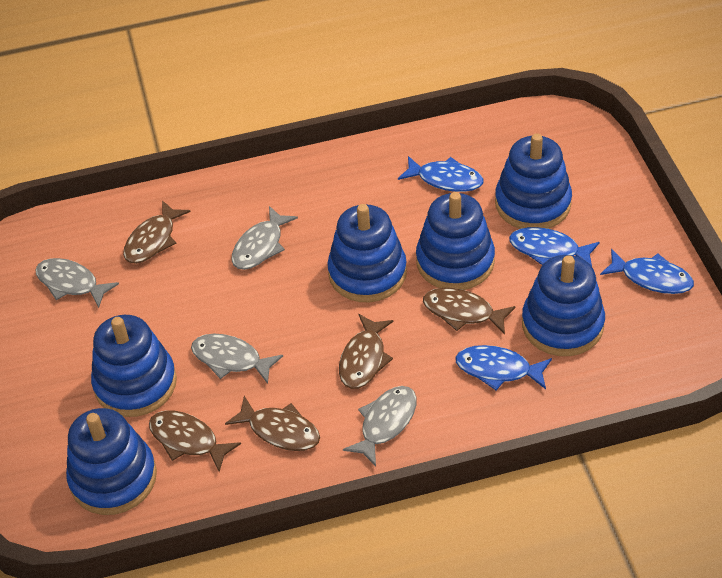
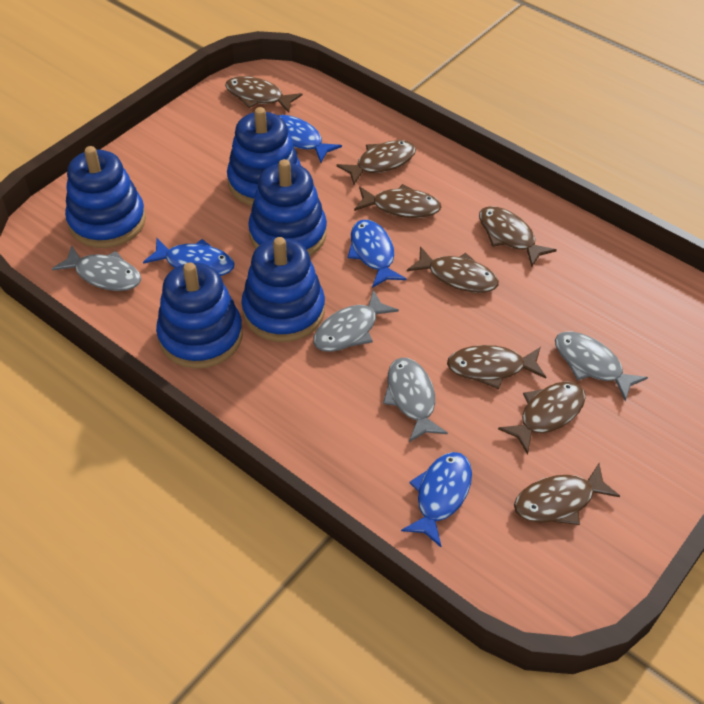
blue stacking toy: 6 -> 5
brown fish: 5 -> 8

